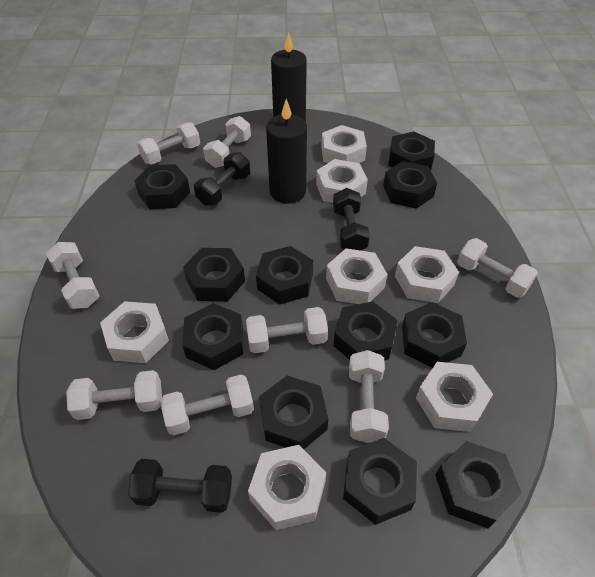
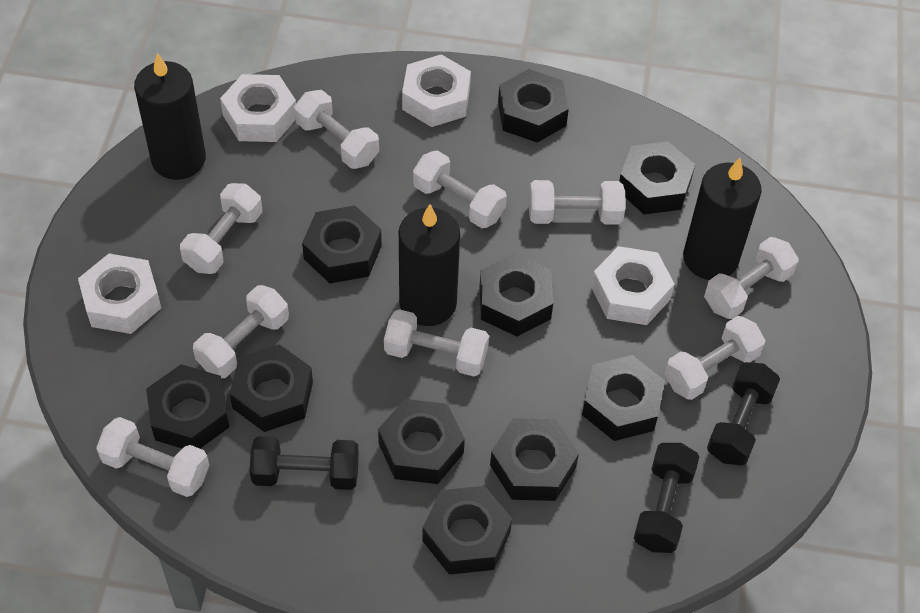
black candle: 2 -> 3
black nut: 11 -> 10
white dumbbell: 8 -> 9
white nut: 7 -> 4

